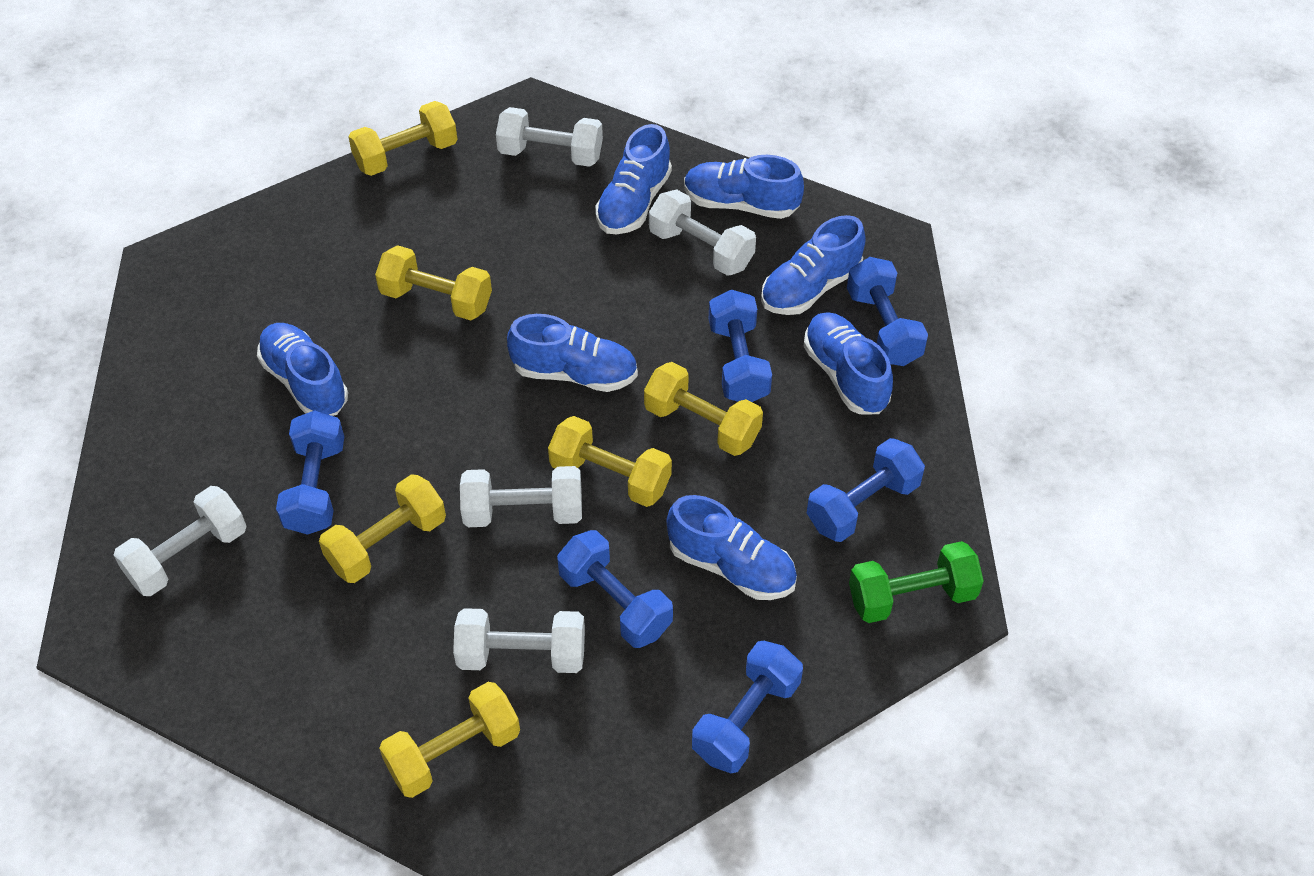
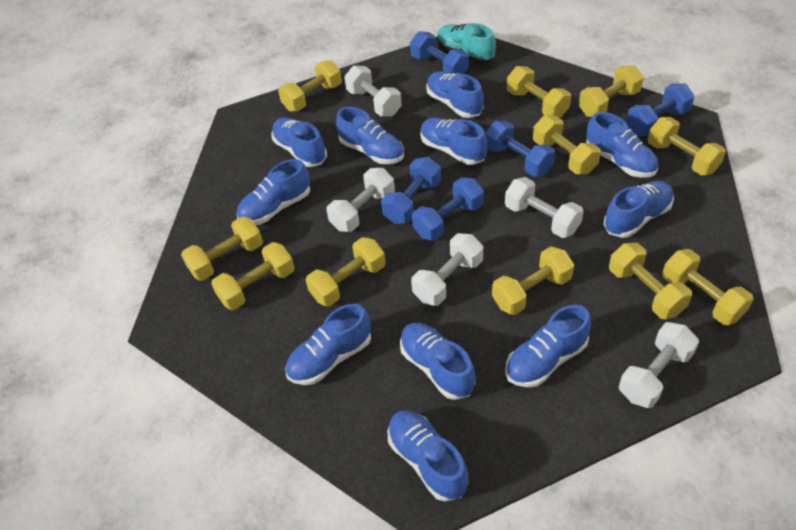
blue dumbbell: 6 -> 5
blue shoe: 7 -> 11
green dumbbell: 1 -> 0
turquoise shoe: 0 -> 1
yellow dumbbell: 6 -> 11

